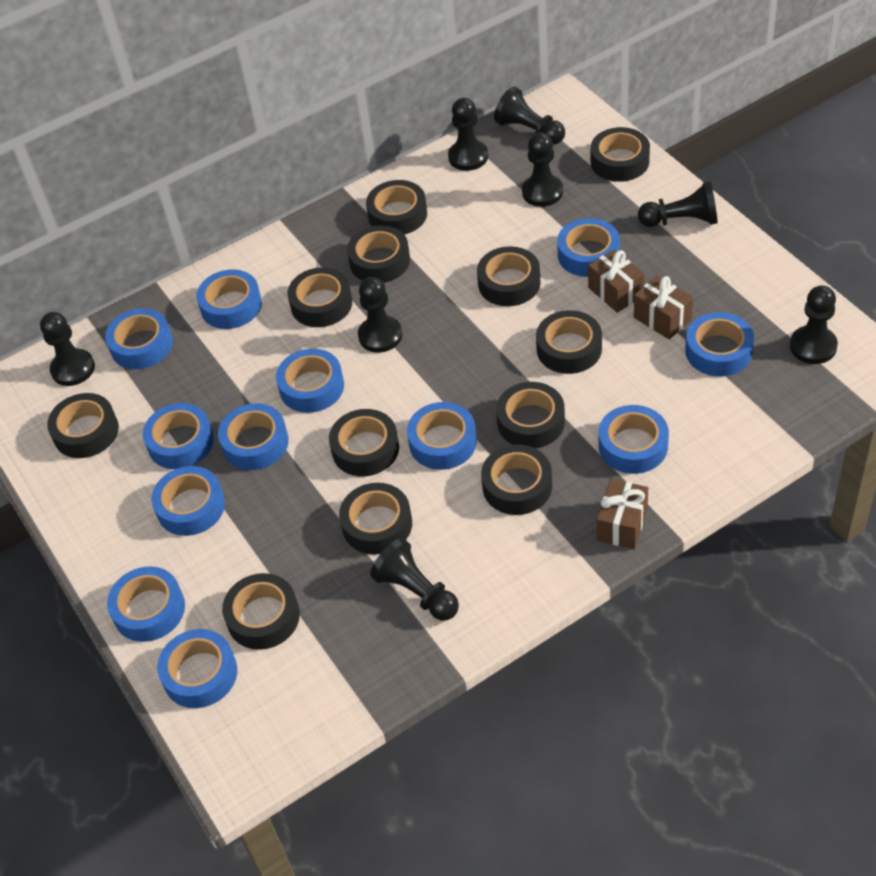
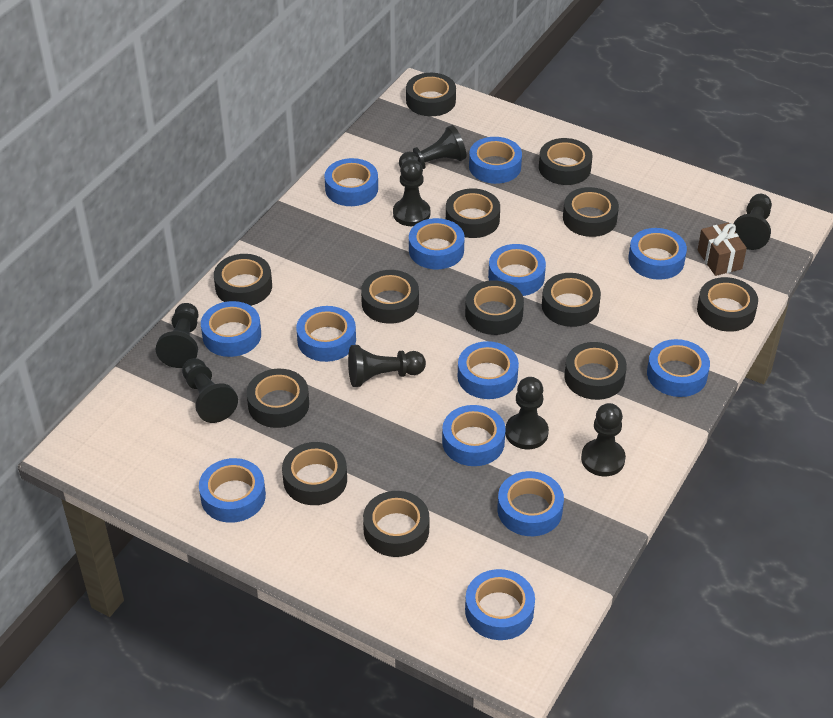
black tape: 12 -> 13
blue tape: 12 -> 13
brown gift: 3 -> 1

